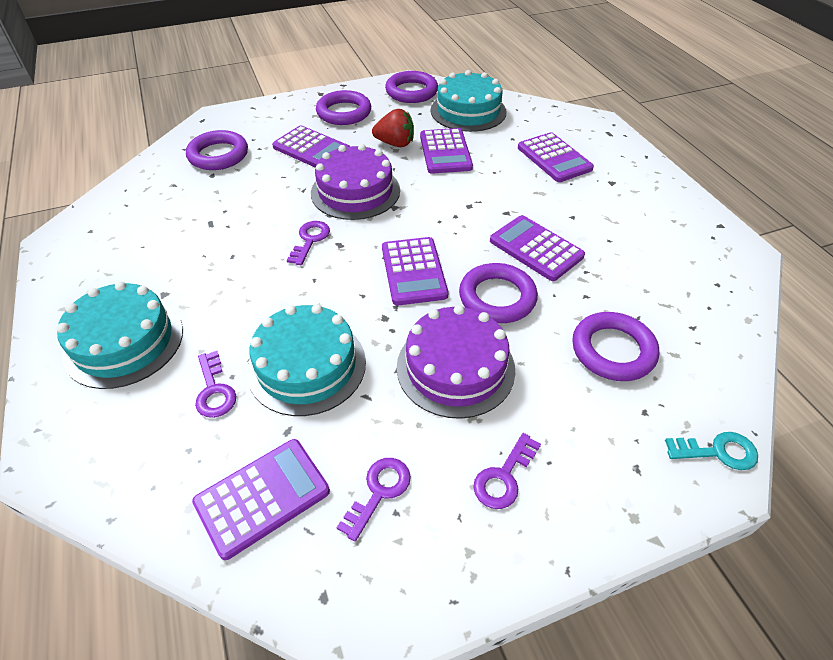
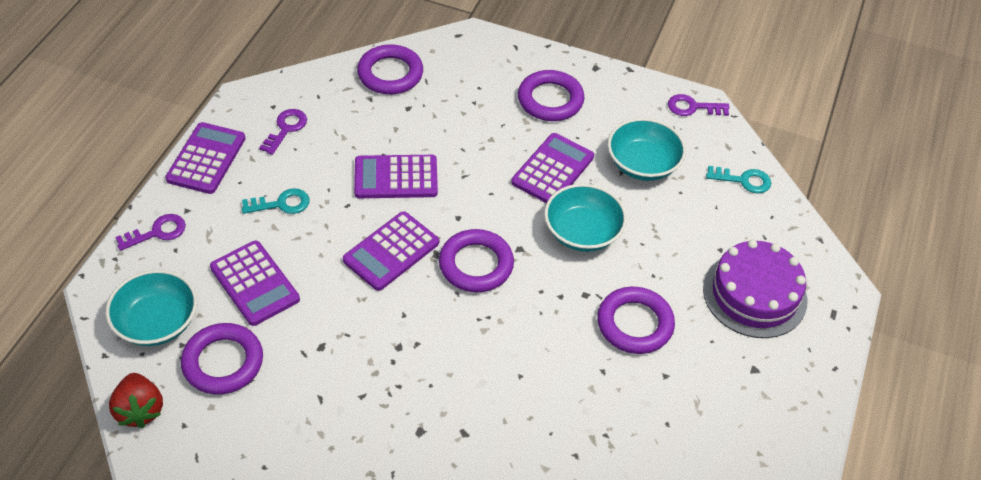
purple cake: 2 -> 1
purple calculator: 6 -> 5
purple key: 4 -> 3
turquoise bowl: 0 -> 3
turquoise cake: 3 -> 0
turquoise key: 1 -> 2

